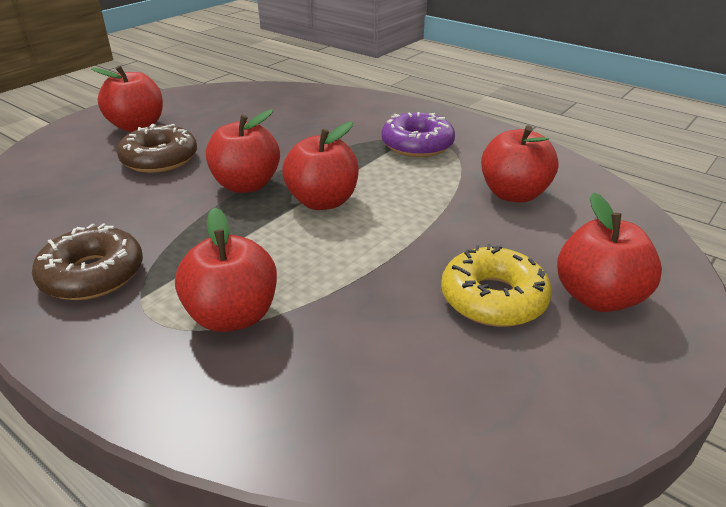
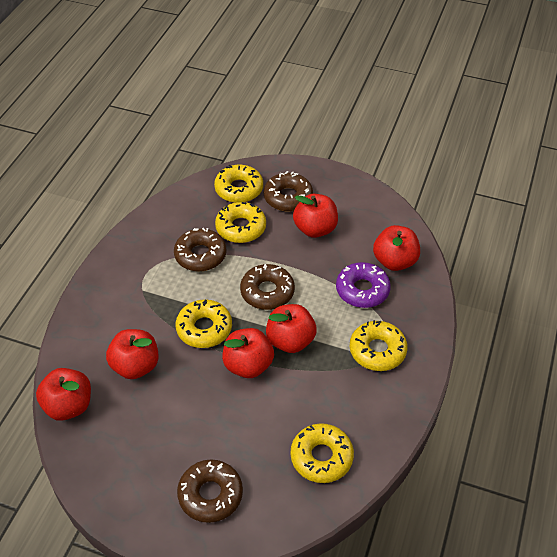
brown donut: 2 -> 4
yellow donut: 1 -> 5

